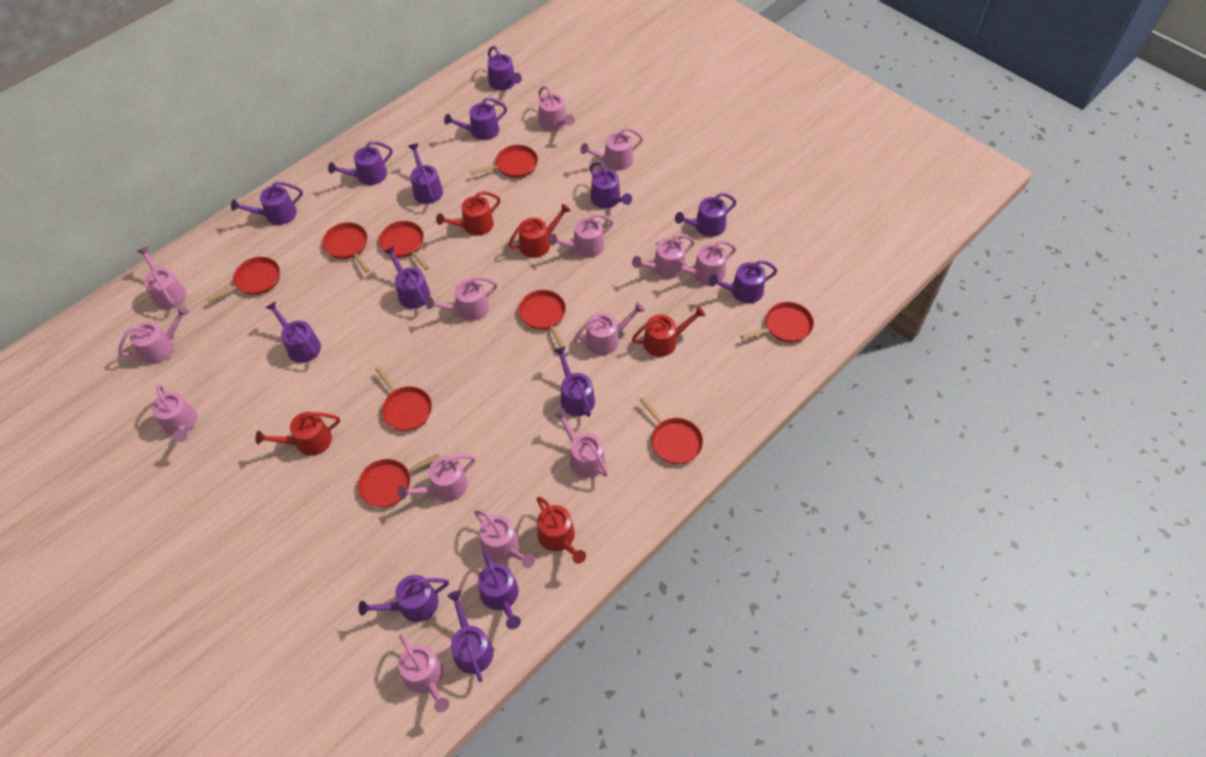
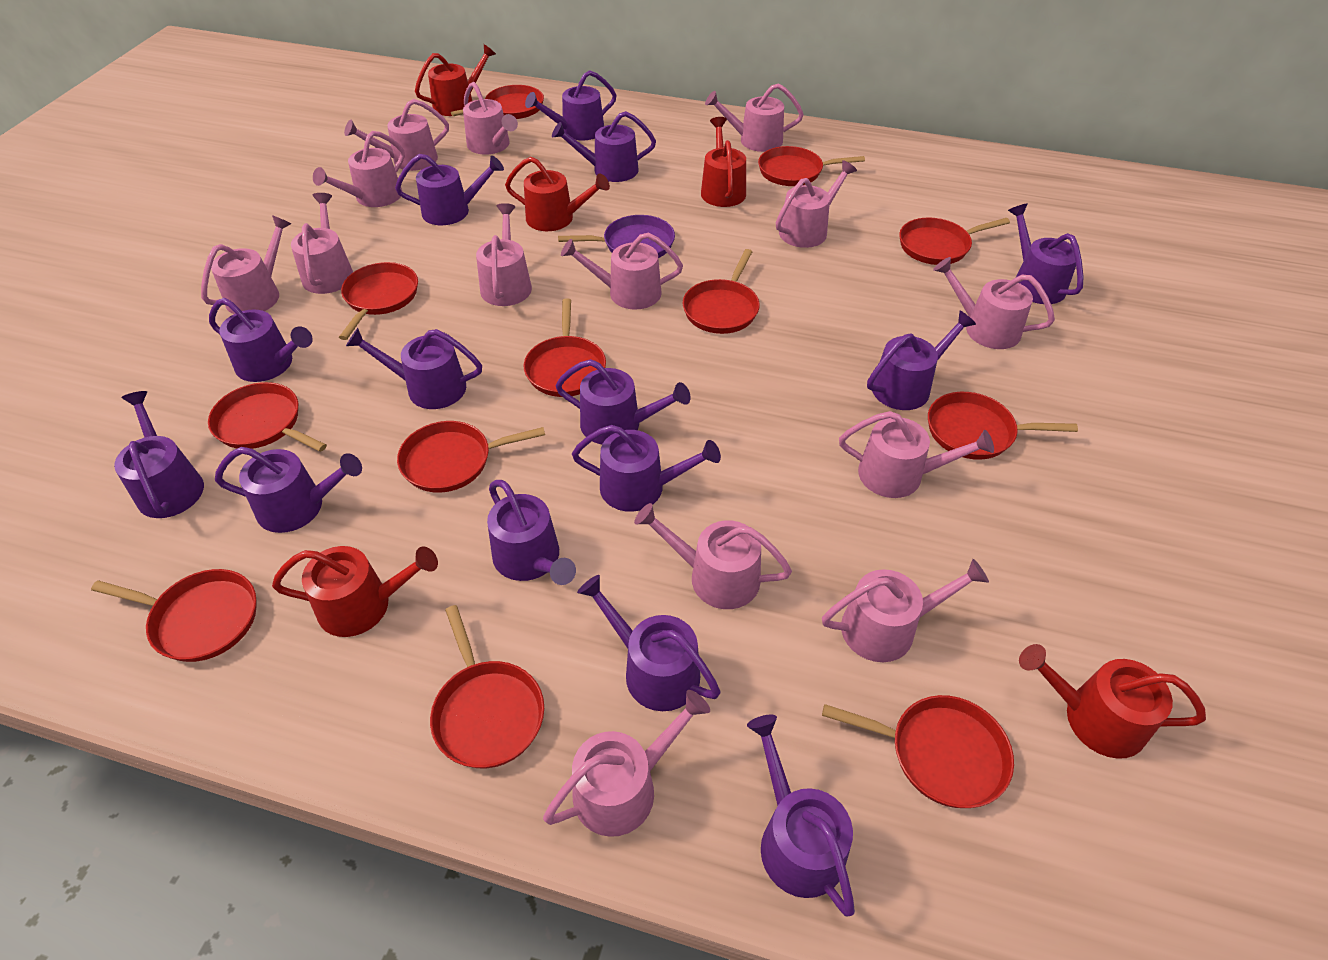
purple pan: 0 -> 1
red pan: 9 -> 12

